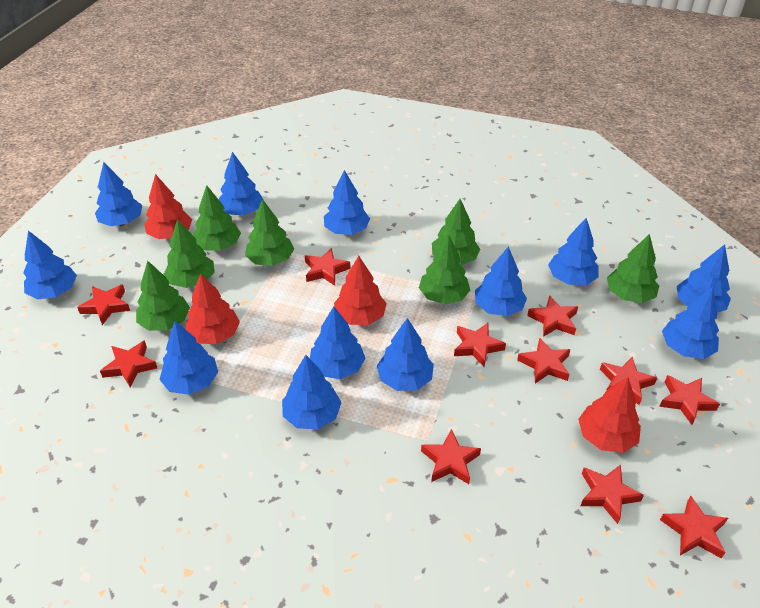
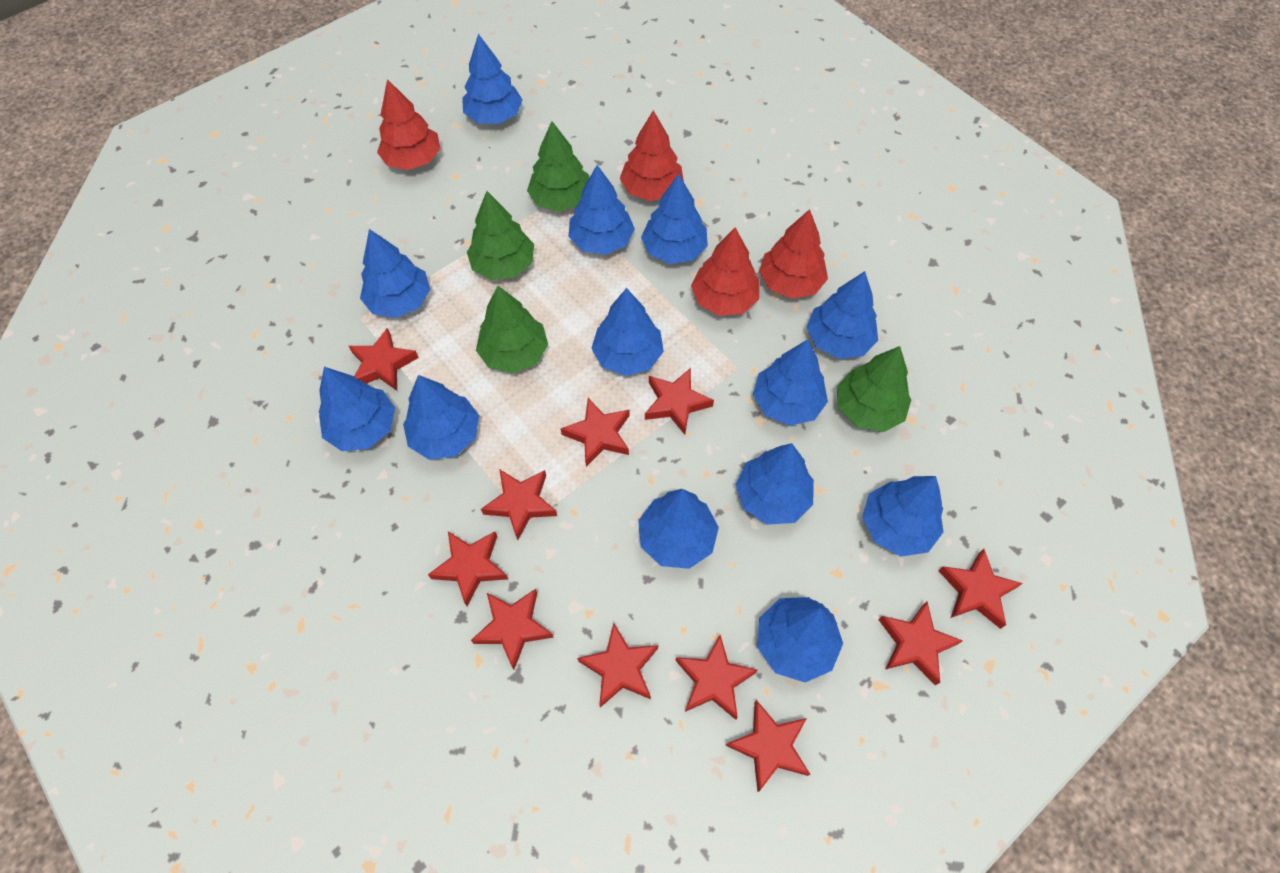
blue tree: 12 -> 13
green tree: 7 -> 4

